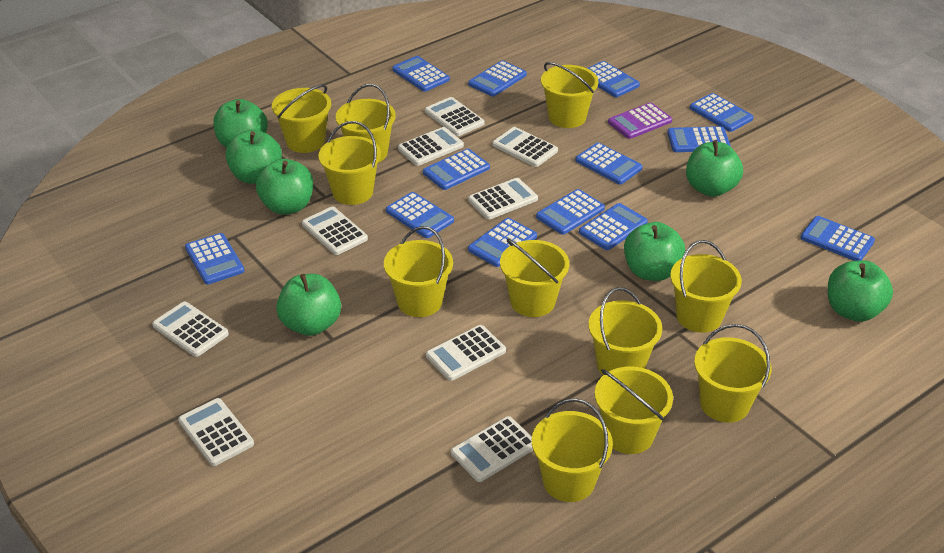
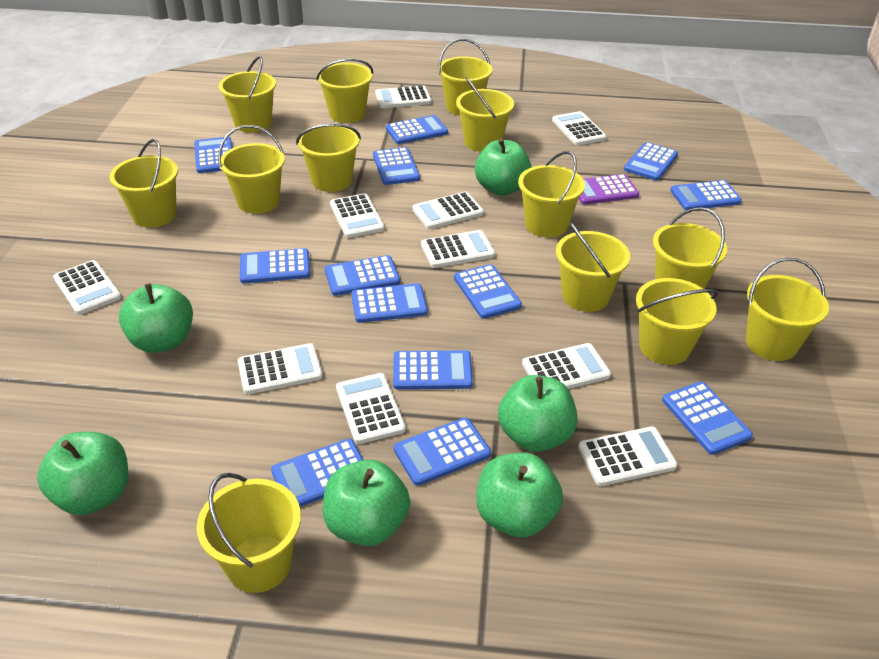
green apple: 7 -> 6
white calculator: 9 -> 10
yellow bucket: 11 -> 13

